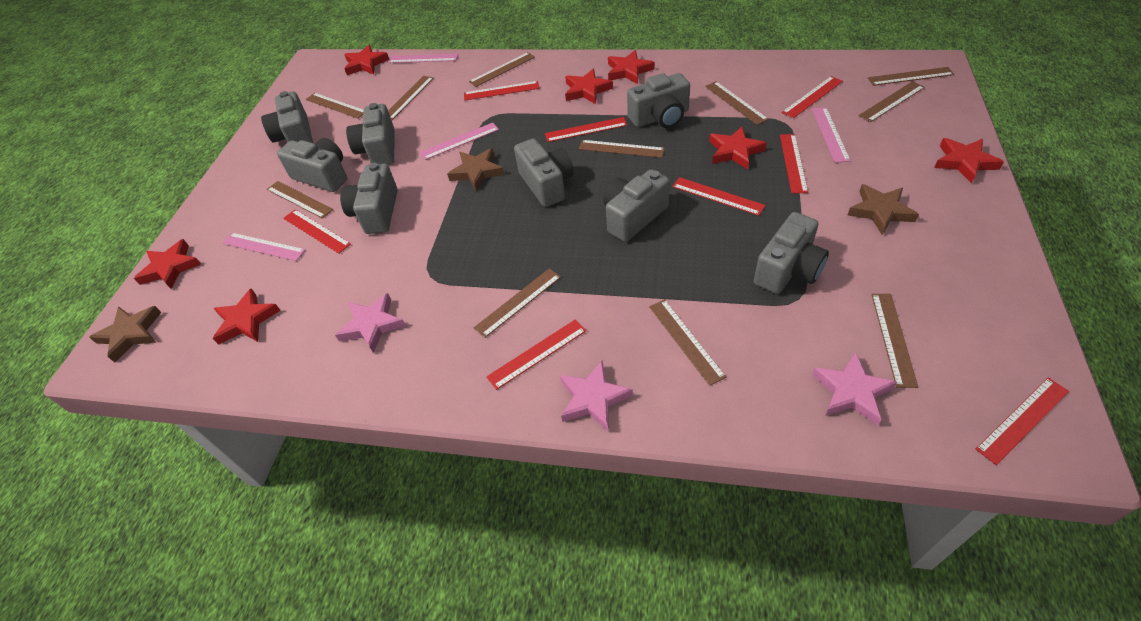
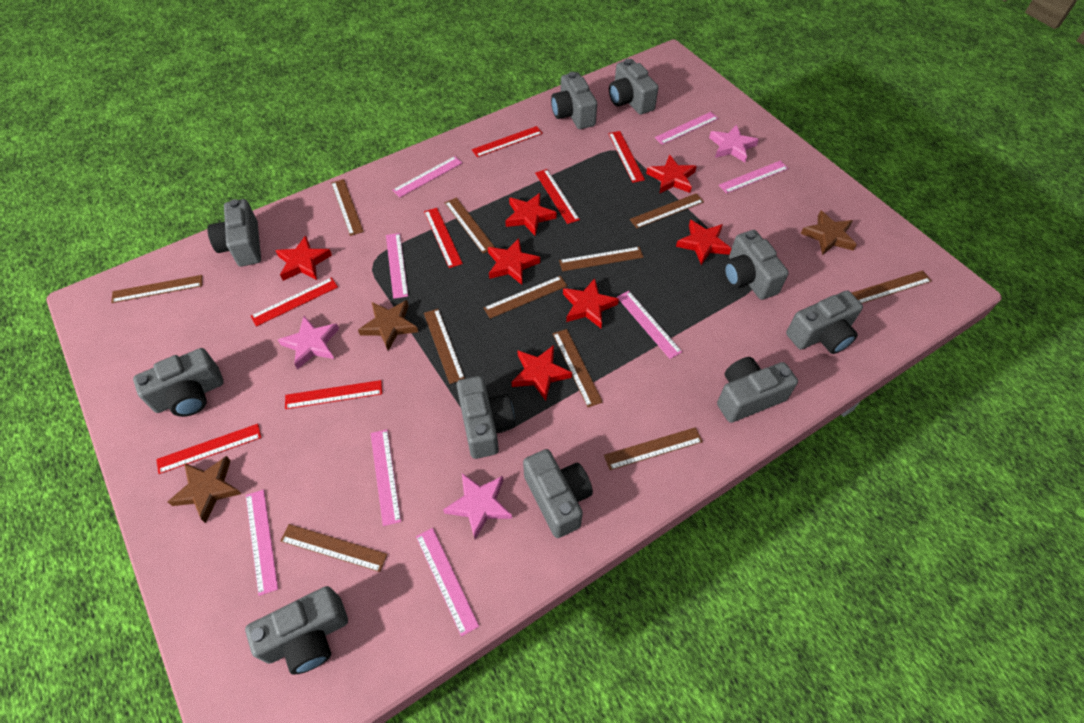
grey camera: 8 -> 10
pink ruler: 4 -> 8
red ruler: 8 -> 7

